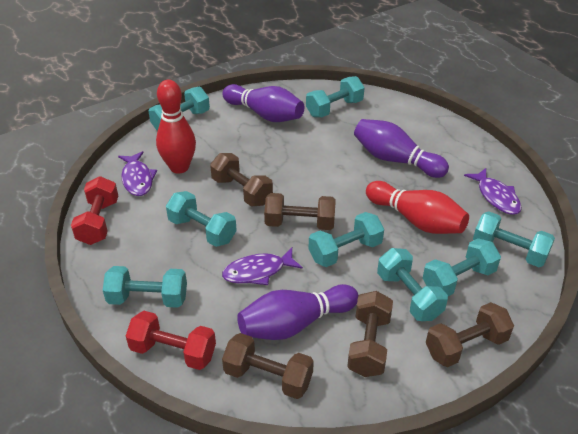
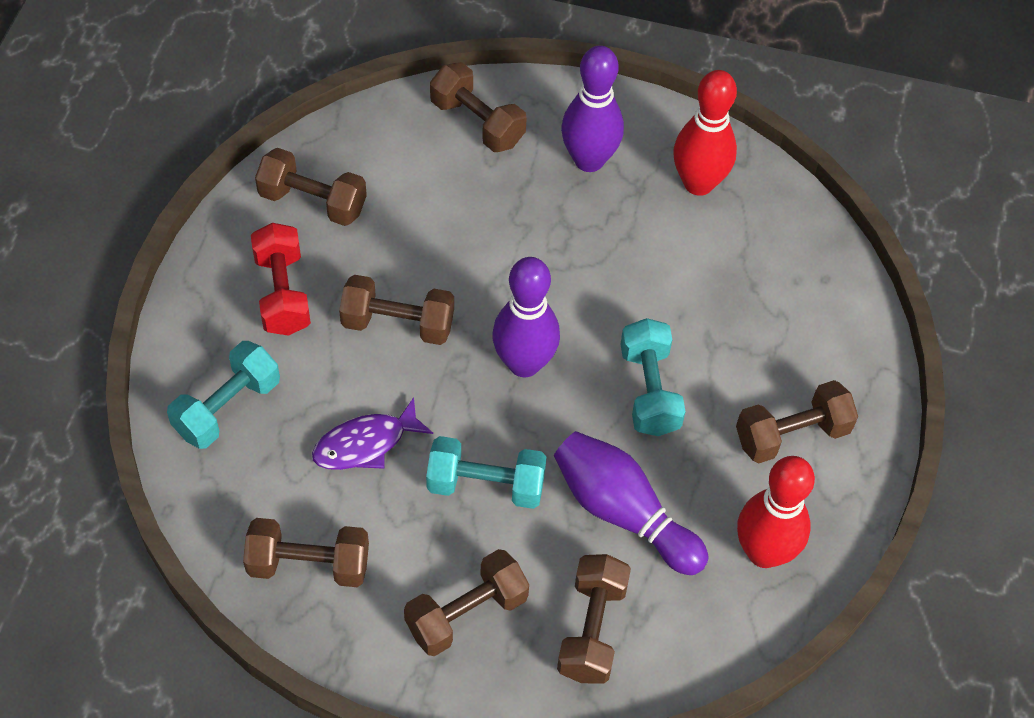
brown dumbbell: 5 -> 7
purple fish: 3 -> 1
red dumbbell: 2 -> 1
turquoise dumbbell: 8 -> 3

